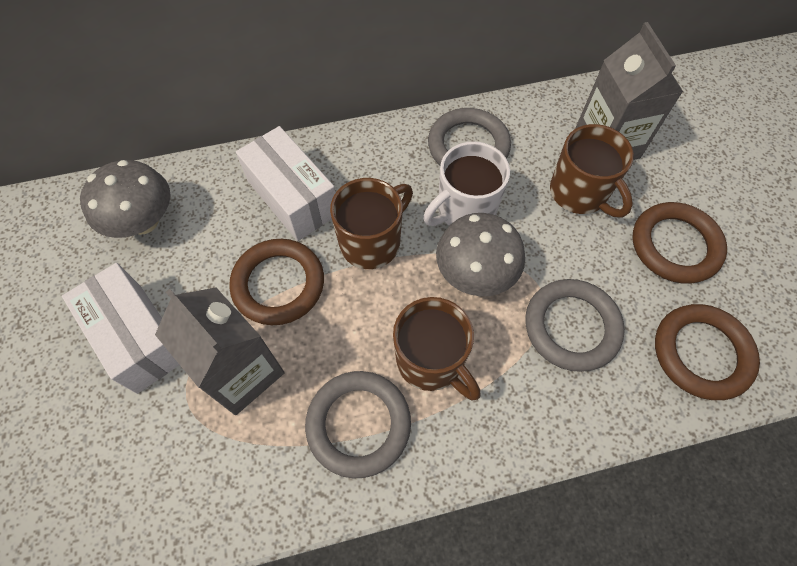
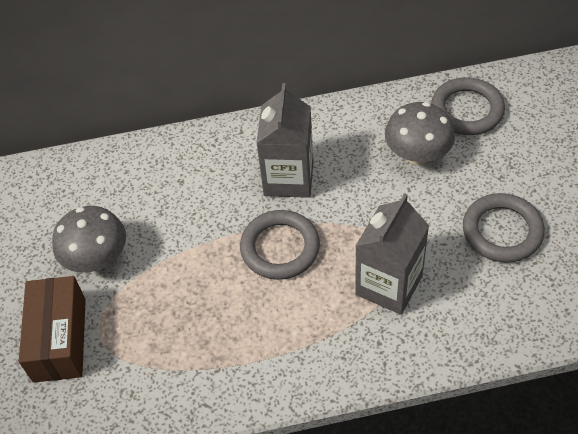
brown box: 0 -> 1
brown mug: 3 -> 0
brown ring: 3 -> 0
white box: 2 -> 0
white mug: 1 -> 0

